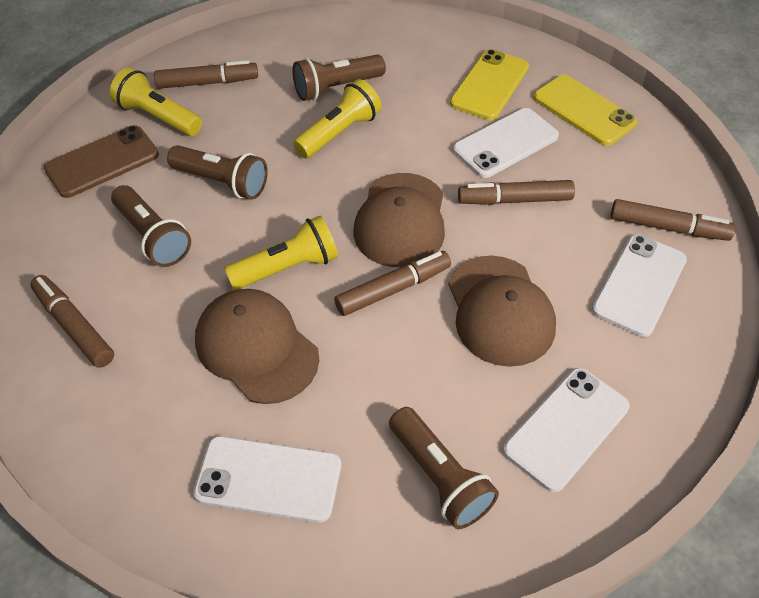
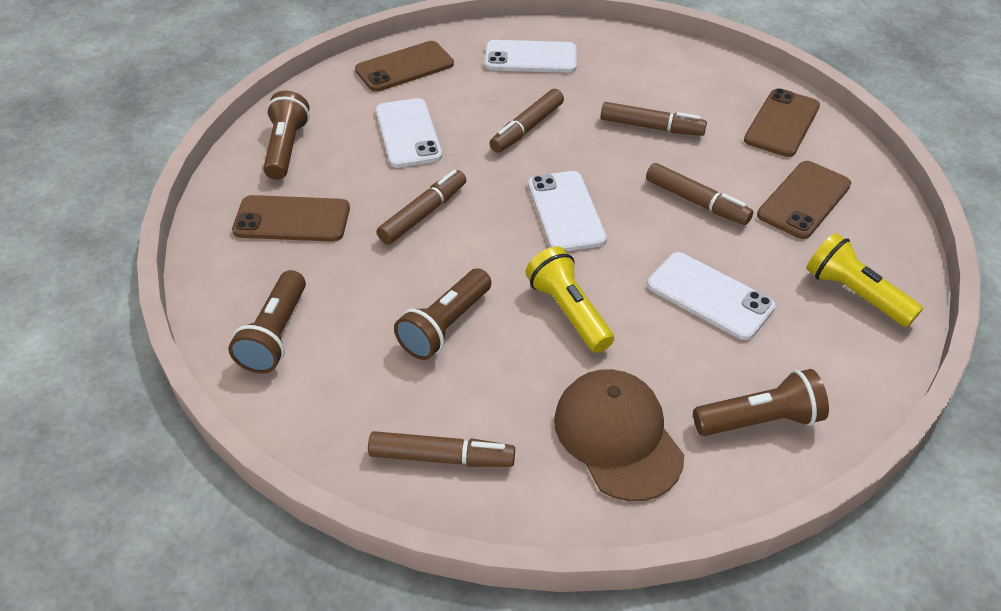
brown cap: 3 -> 1
brown phone: 1 -> 4
yellow flashlight: 3 -> 2
yellow phone: 2 -> 0

